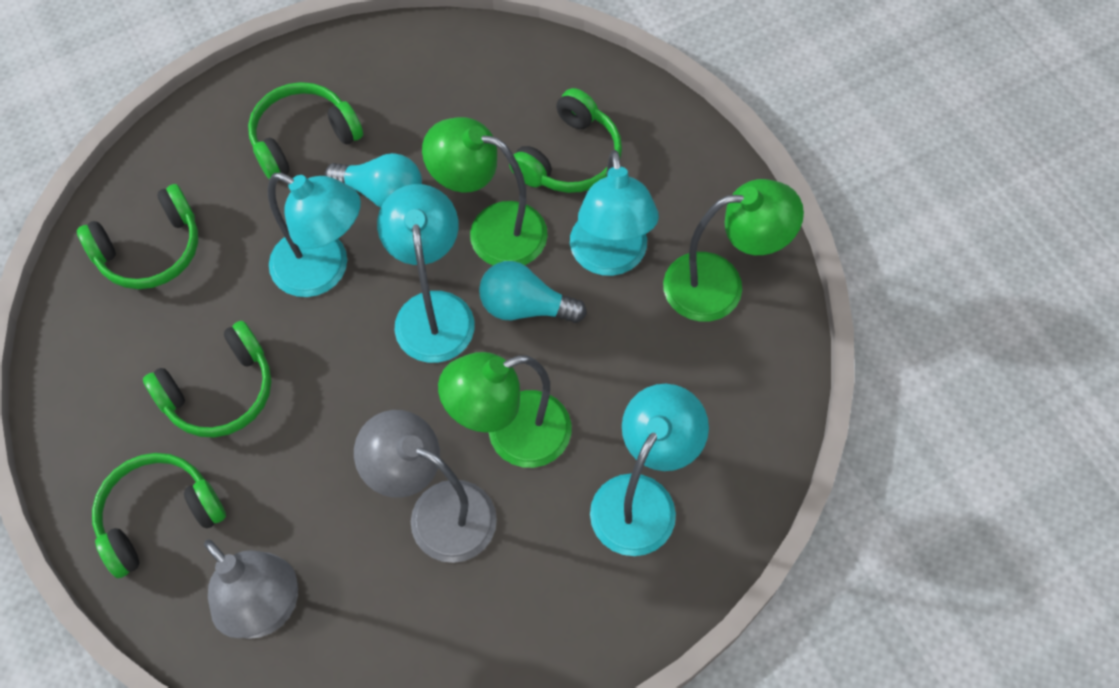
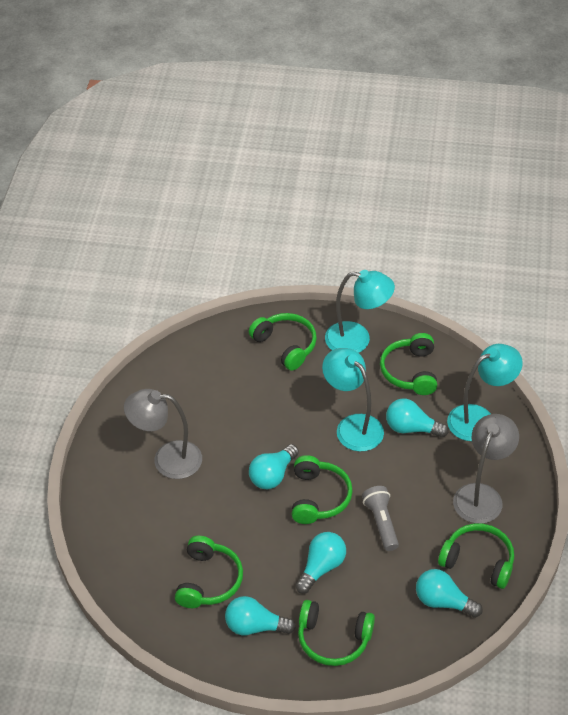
green headphones: 5 -> 6
green lamp: 3 -> 0
grey flashlight: 0 -> 1
turquoise lamp: 4 -> 3
turquoise light bulb: 2 -> 5

